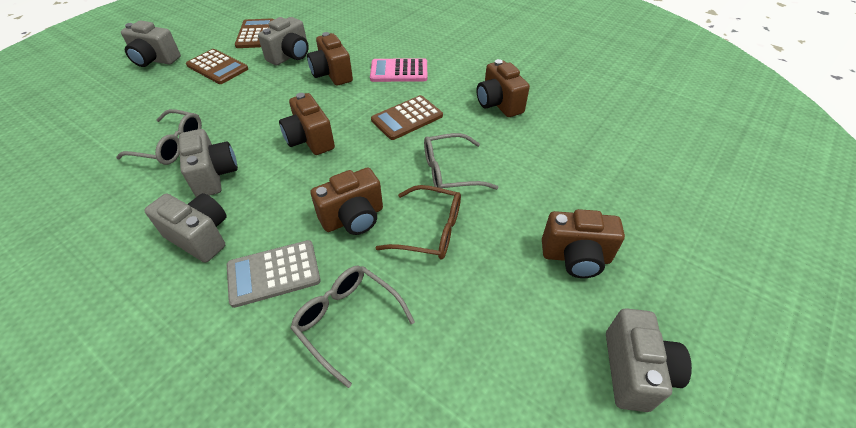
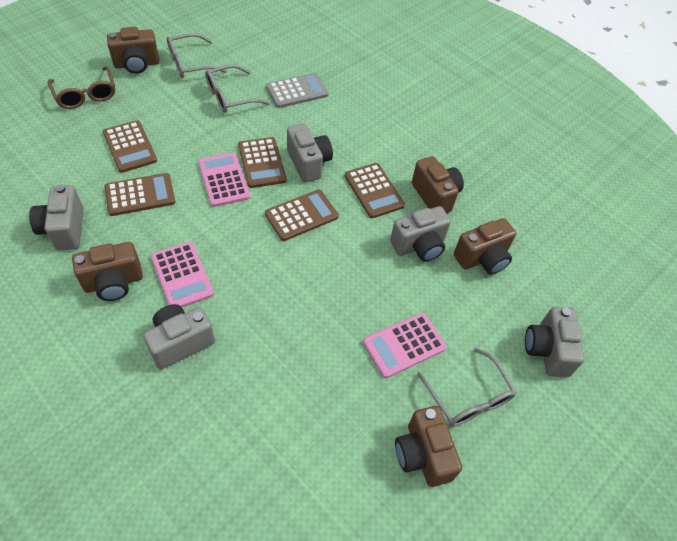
brown calculator: 3 -> 5
pink calculator: 1 -> 3

